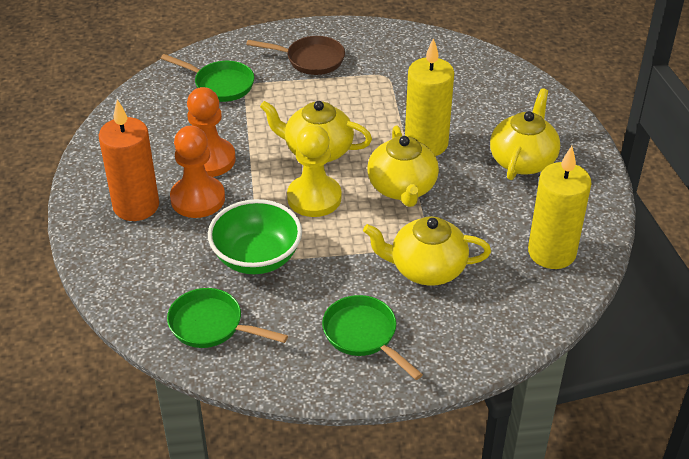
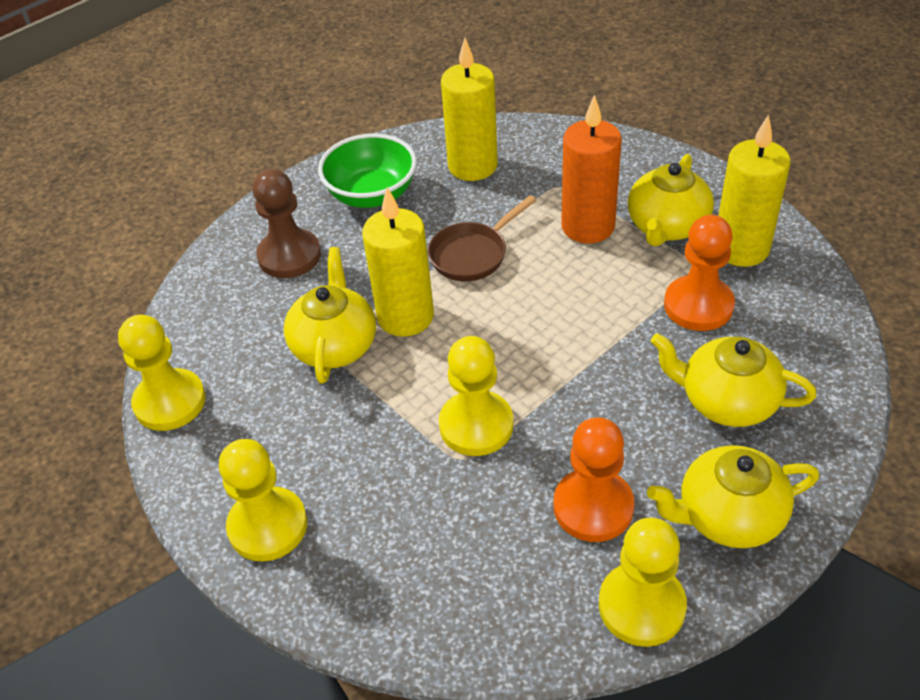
brown pawn: 0 -> 1
green pan: 3 -> 0
yellow candle: 2 -> 3
yellow pawn: 1 -> 4

